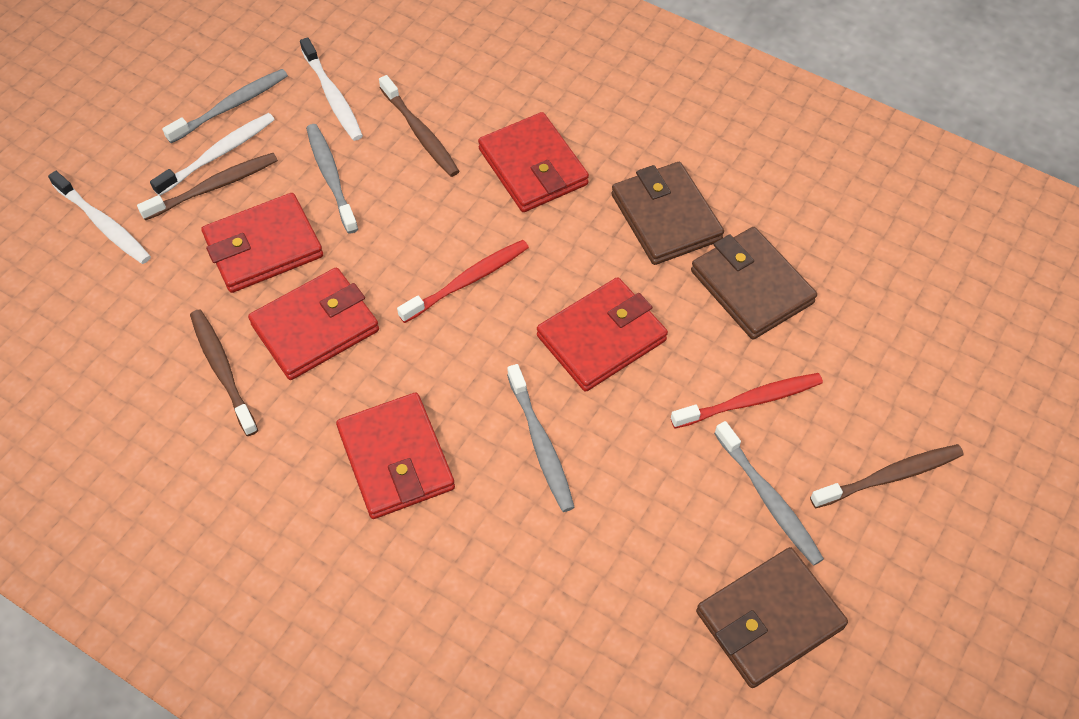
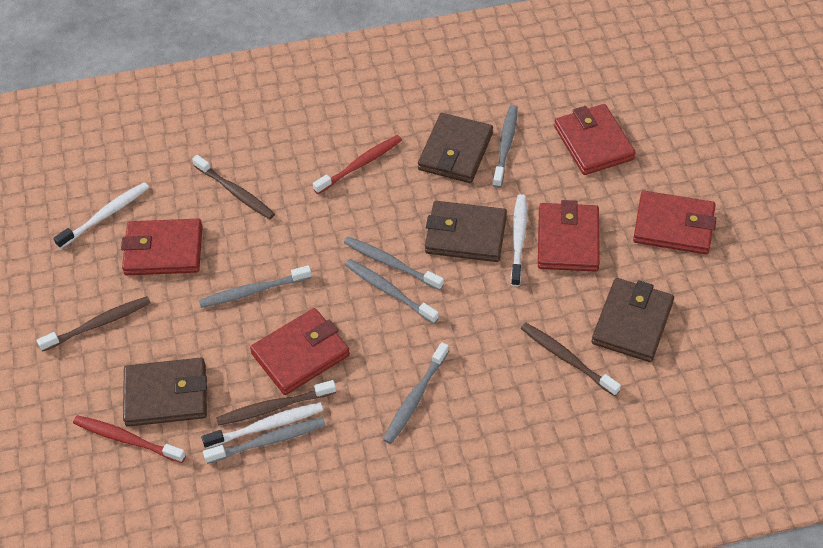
brown wallet: 3 -> 4
grey toothbrush: 4 -> 6

